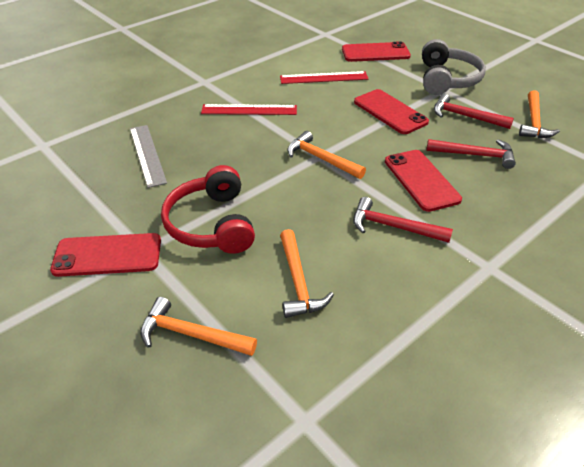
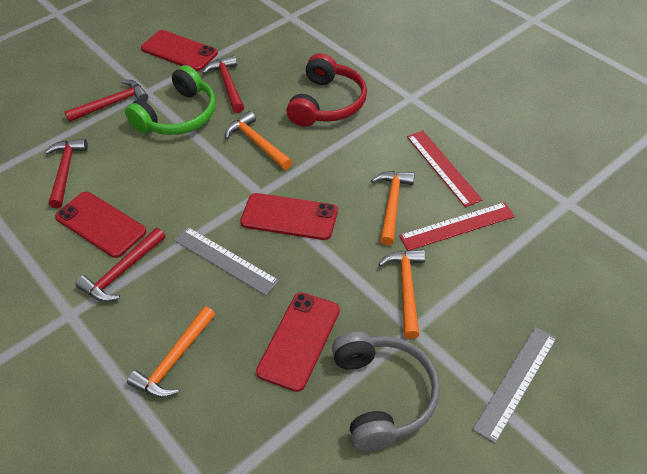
green headphones: 0 -> 1
grey ruler: 1 -> 2
red hammer: 3 -> 4

